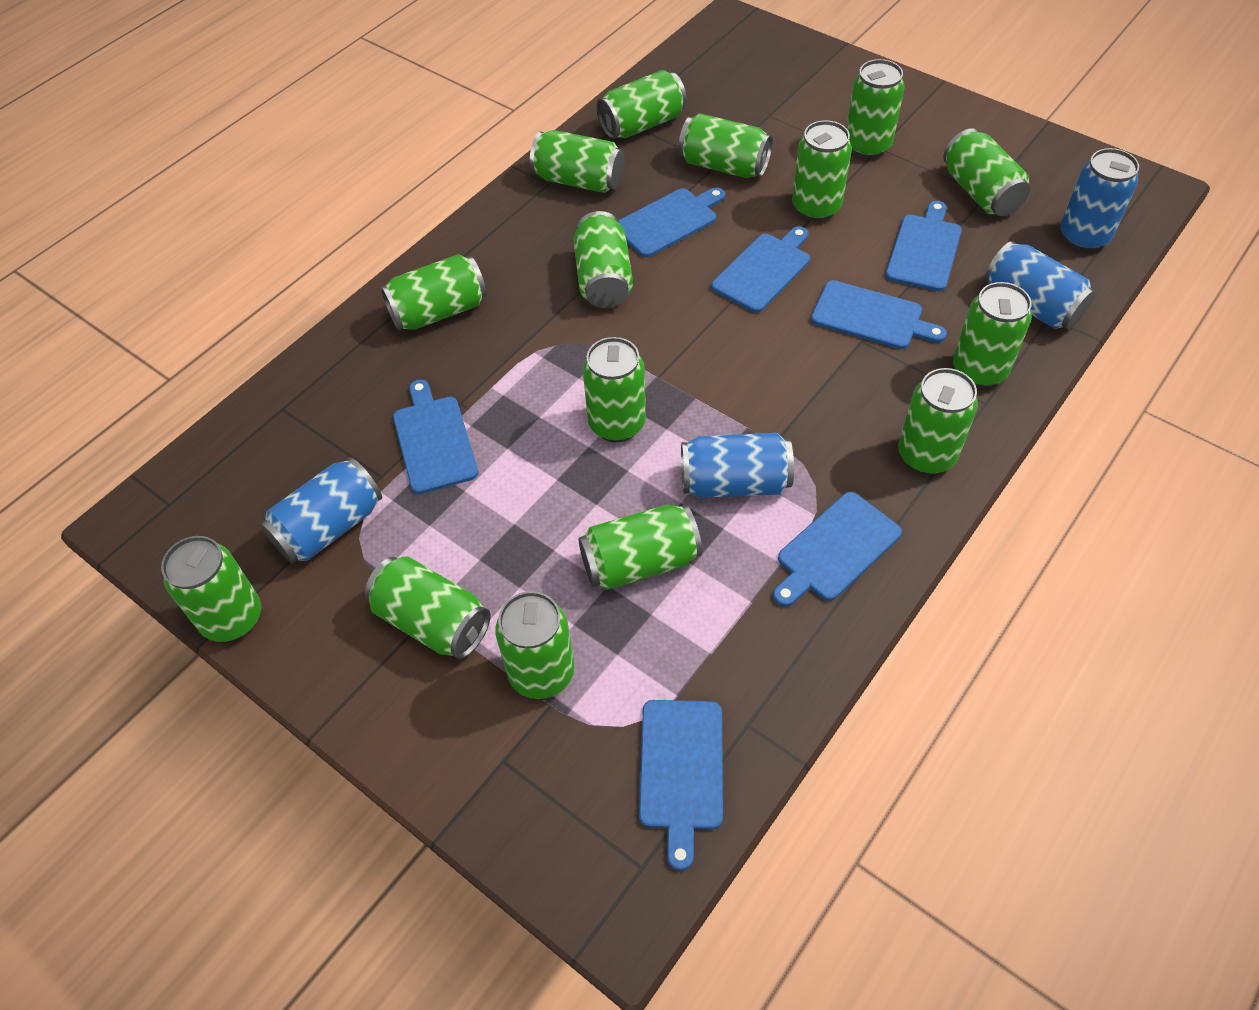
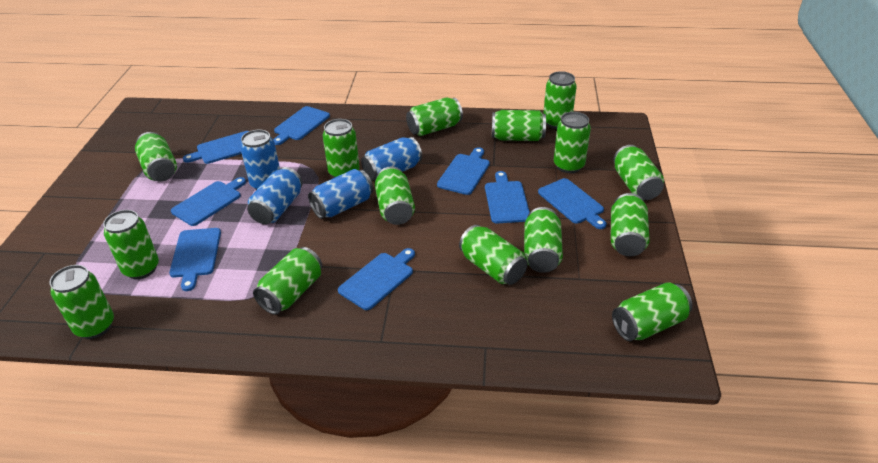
blue cutting board: 7 -> 8

